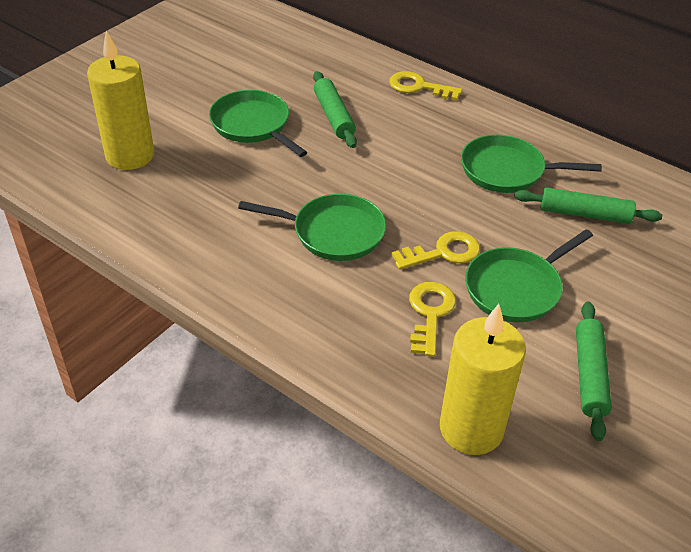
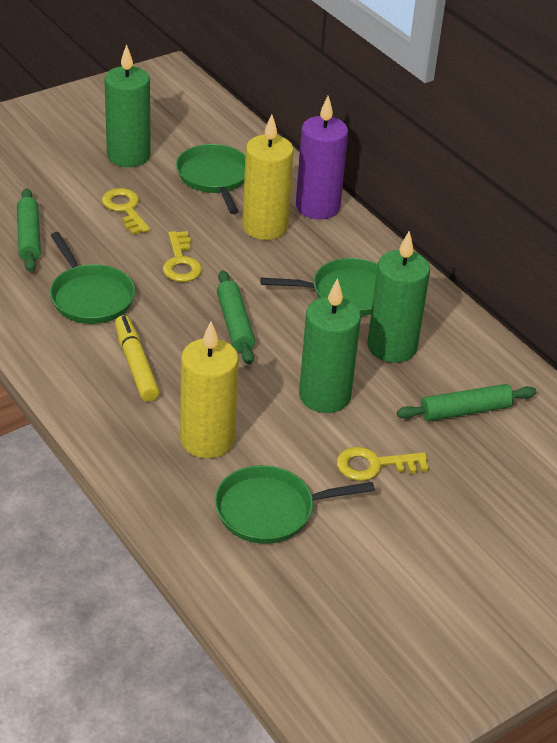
green candle: 0 -> 3
purple candle: 0 -> 1
yellow marker: 0 -> 1

